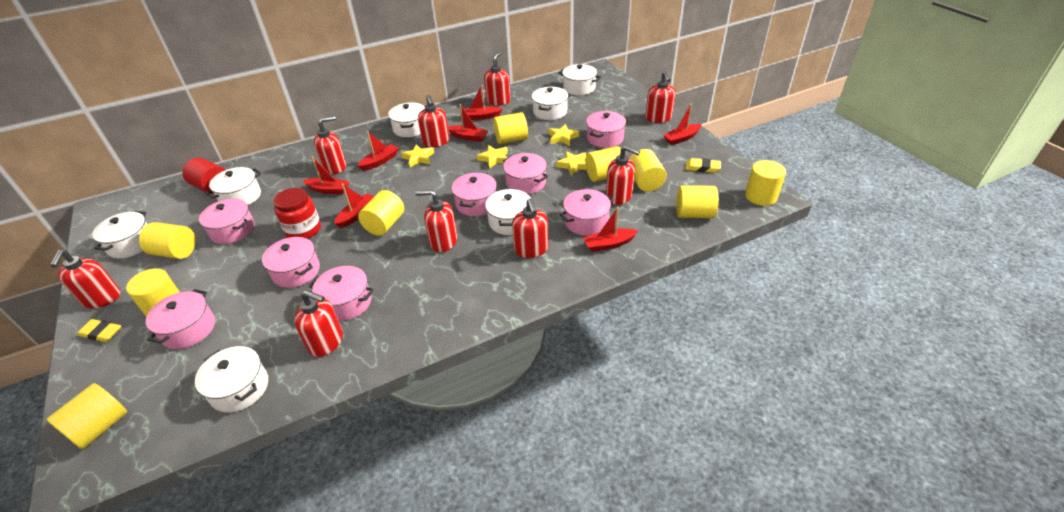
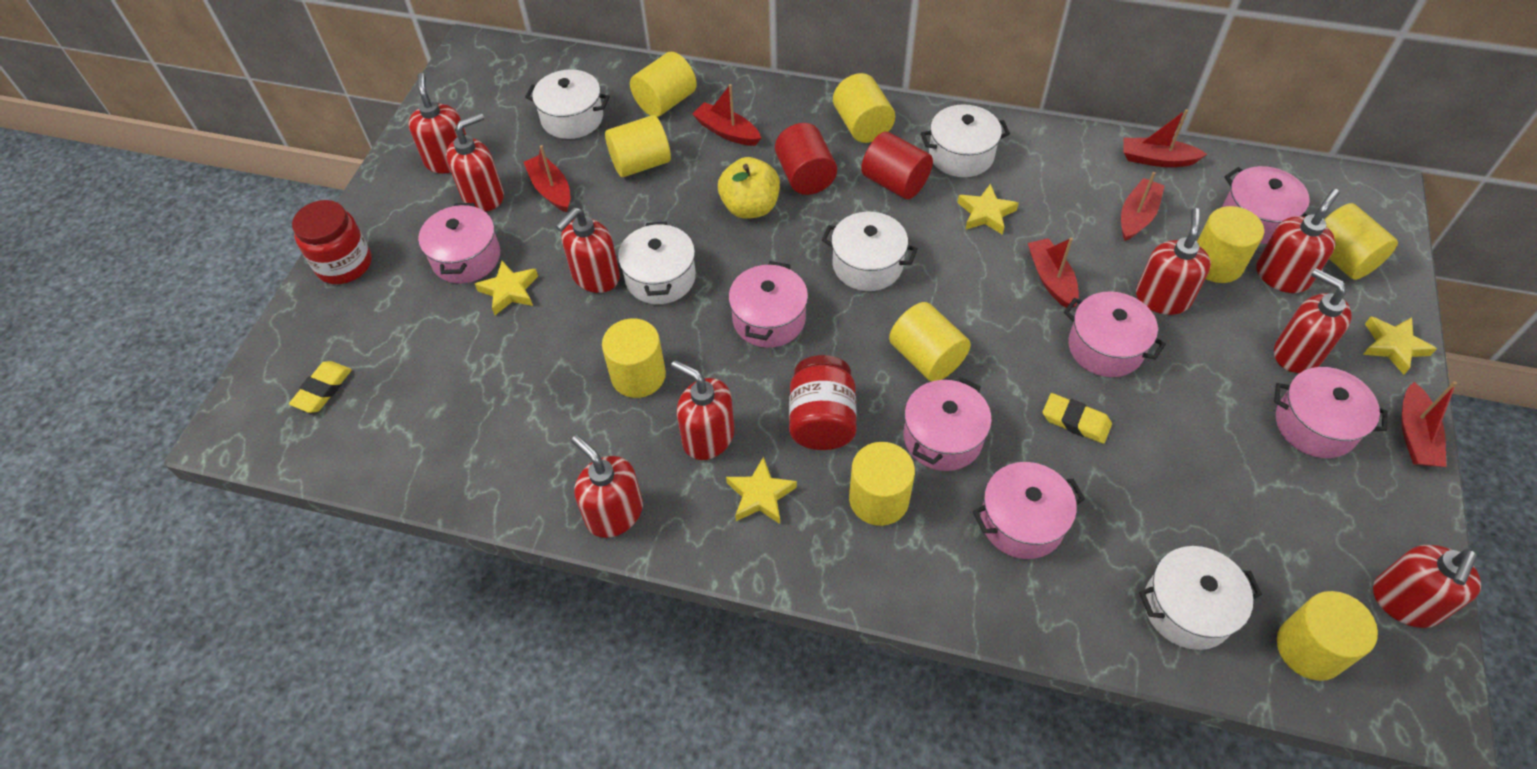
pink pot: 8 -> 7
red boat: 7 -> 6
red cylinder: 1 -> 2
red jar: 1 -> 2
white pot: 7 -> 5
yellow apple: 0 -> 1

